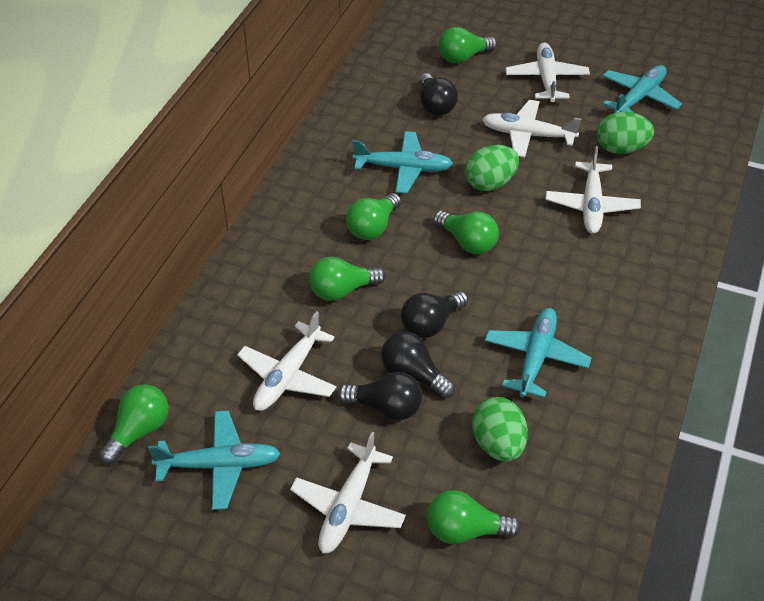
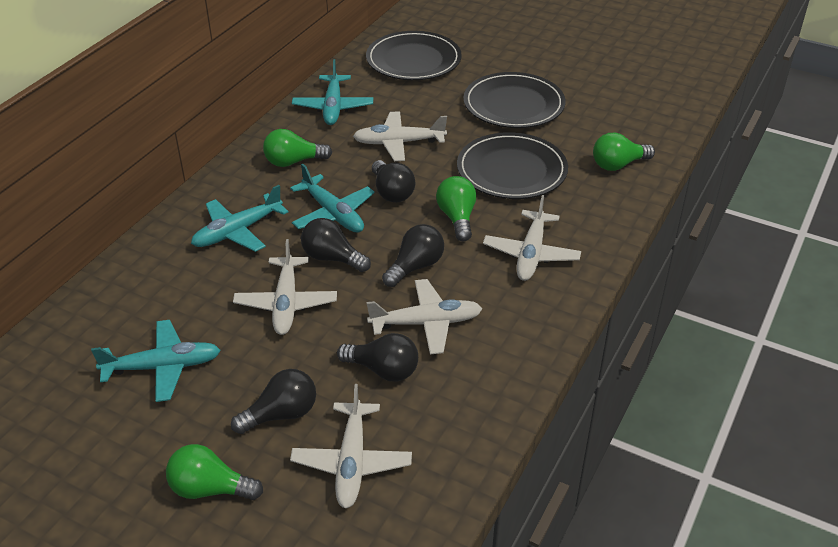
black light bulb: 4 -> 5
black plate: 0 -> 3
green egg: 3 -> 0
green light bulb: 6 -> 4

